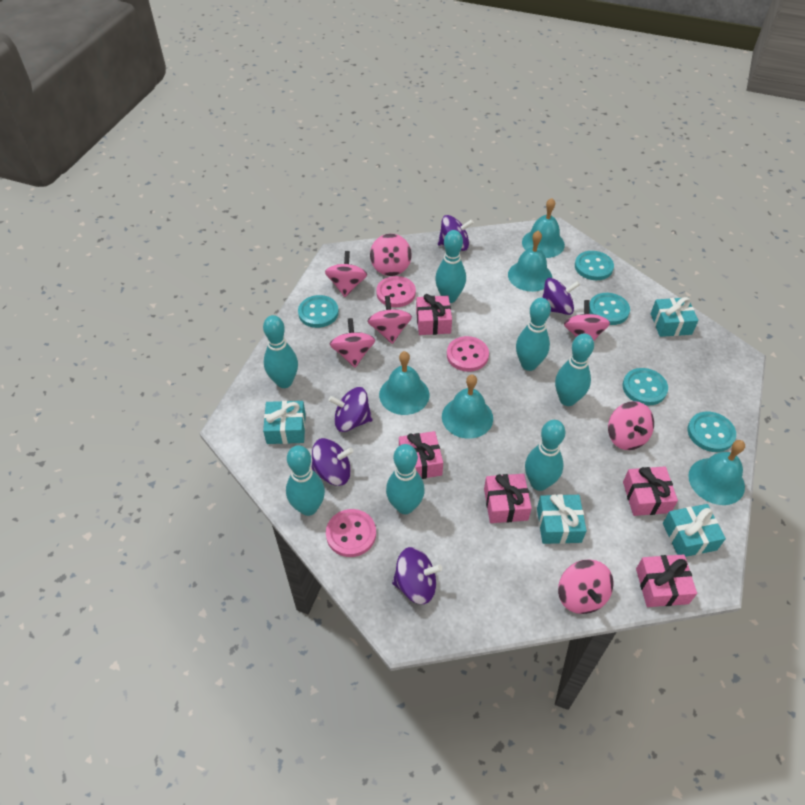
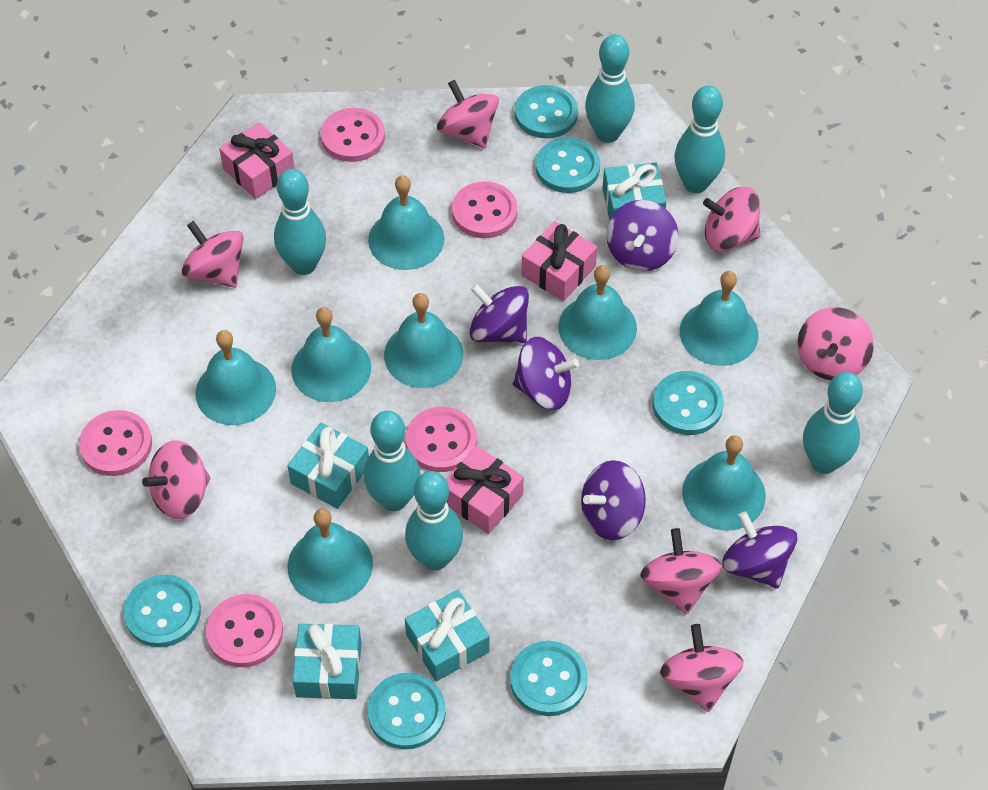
pink button: 3 -> 5
pink gift: 5 -> 3
turquoise bell: 5 -> 8
turquoise bowling pin: 7 -> 6
turquoise button: 5 -> 6

